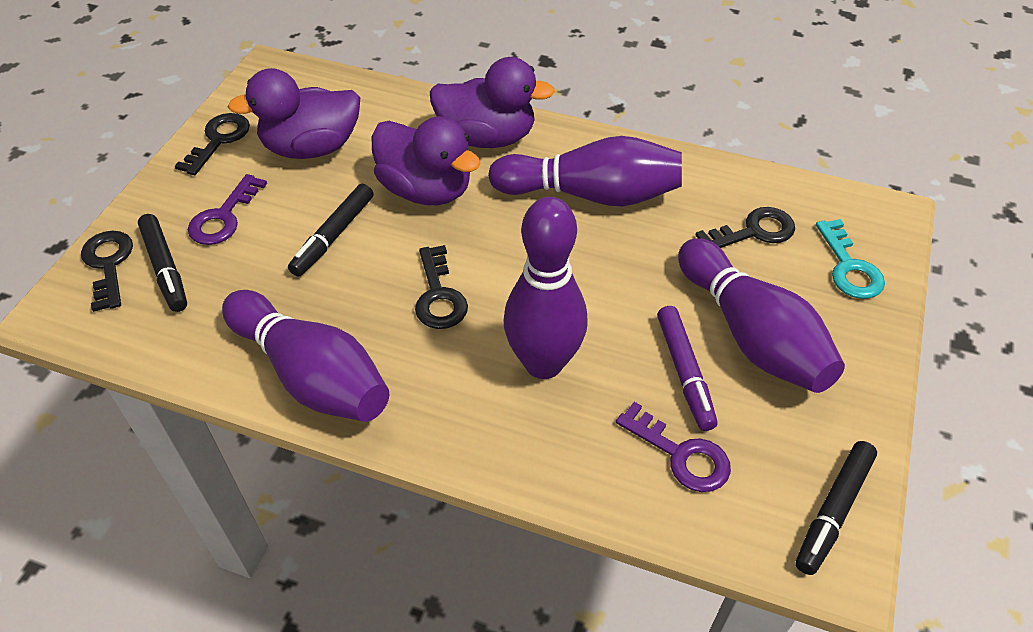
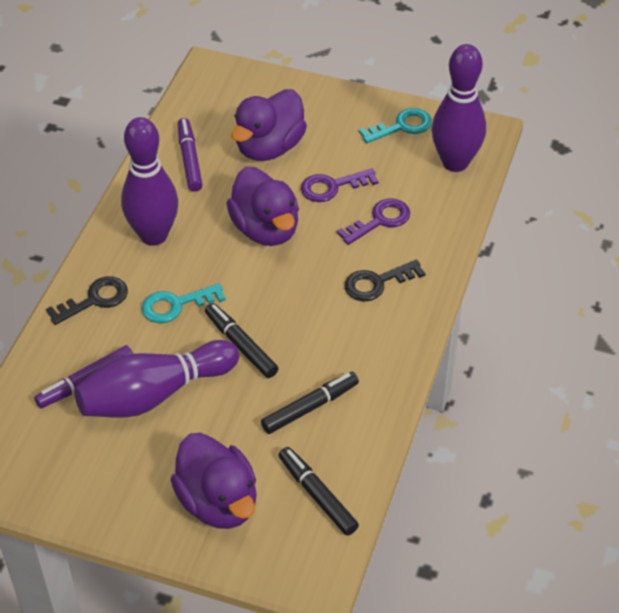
black key: 4 -> 2
purple bowling pin: 4 -> 3
purple marker: 1 -> 2
turquoise key: 1 -> 2

